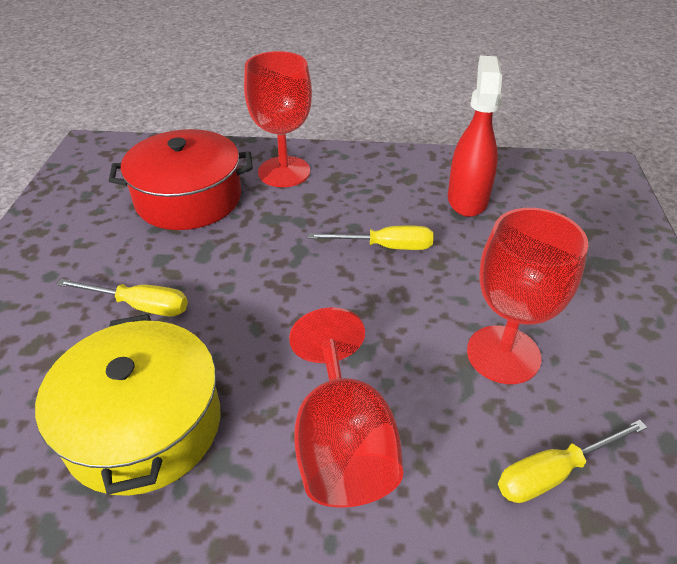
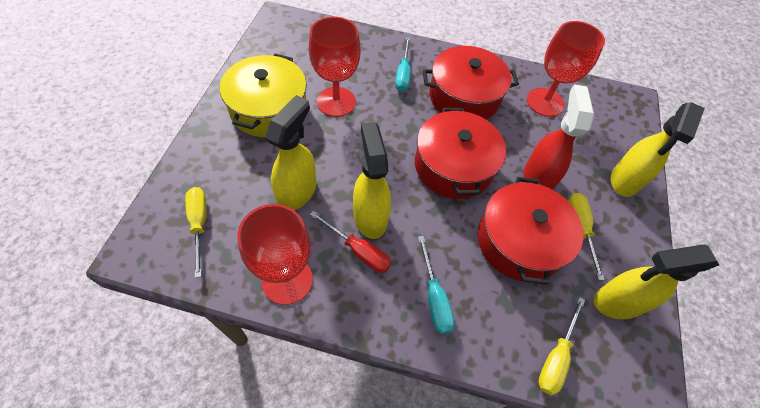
red pot: 1 -> 3
red screwdriver: 0 -> 1
turquoise screwdriver: 0 -> 2
yellow spray bottle: 0 -> 4

